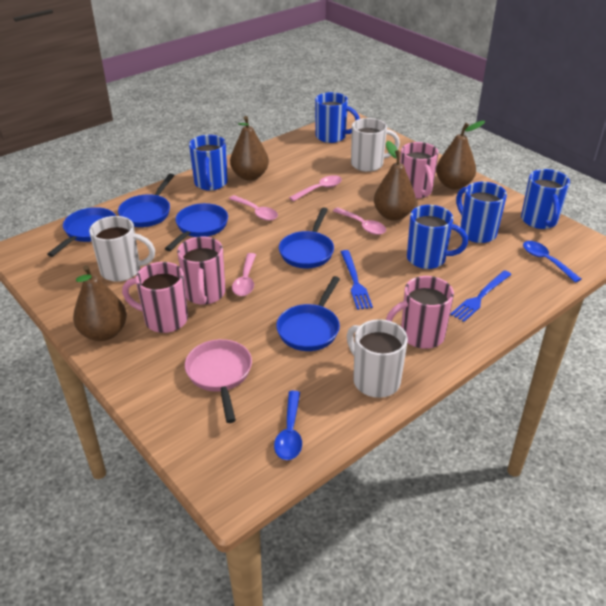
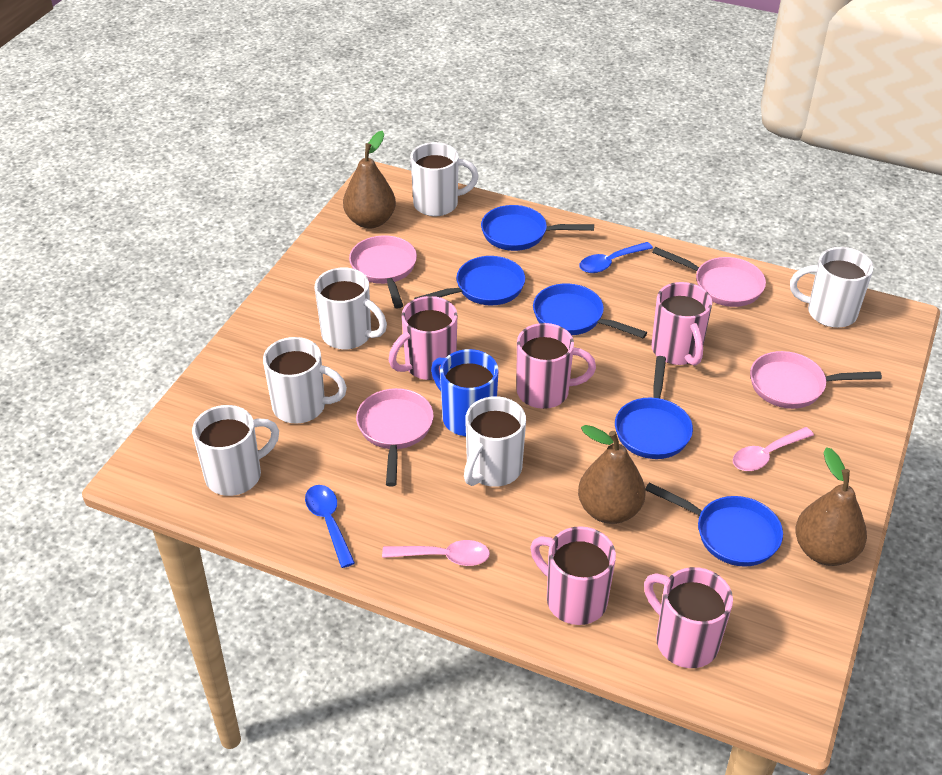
blue fork: 2 -> 0
blue mug: 5 -> 1
brown pear: 4 -> 3
pink mug: 4 -> 5
pink pan: 1 -> 4
pink spoon: 4 -> 2
white mug: 3 -> 6

